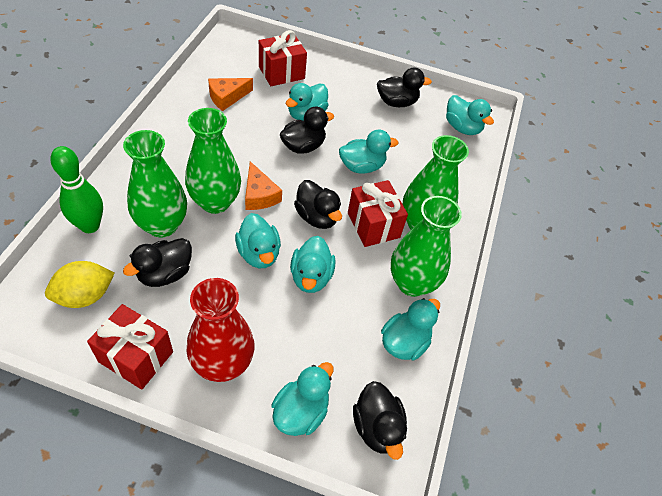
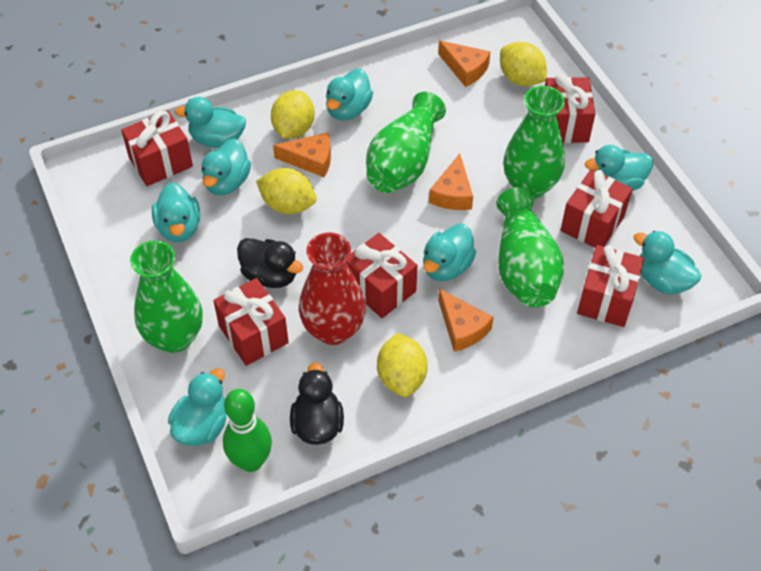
black duck: 5 -> 2
orange cheese: 2 -> 4
red gift: 3 -> 6
turquoise duck: 7 -> 8
yellow lemon: 1 -> 4

